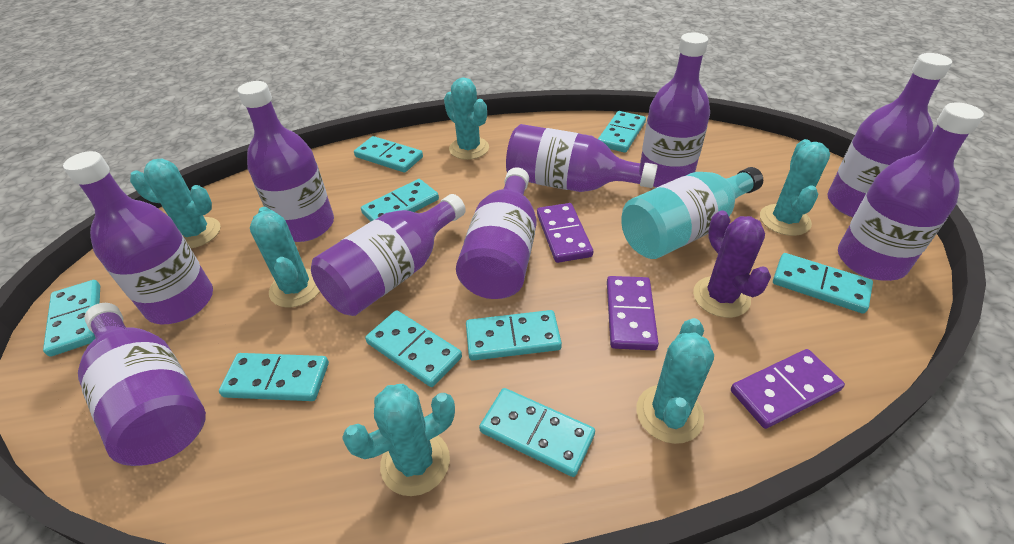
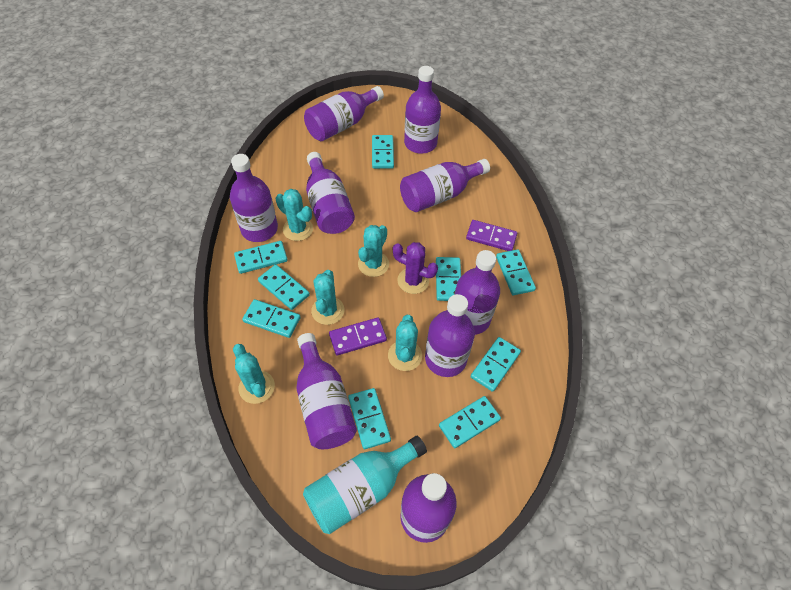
purple domino: 3 -> 2
turquoise cactus: 6 -> 5

